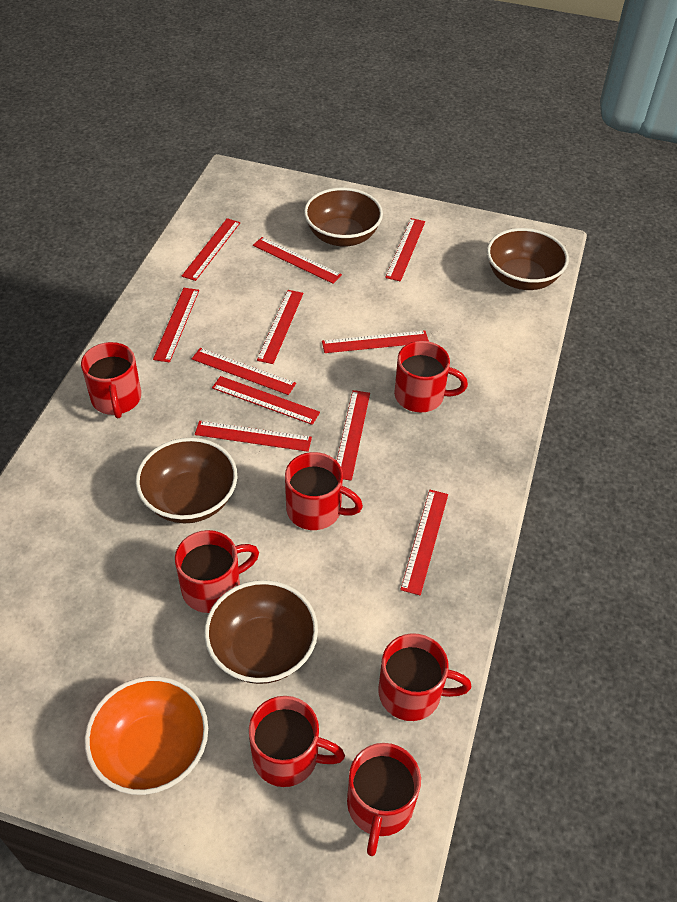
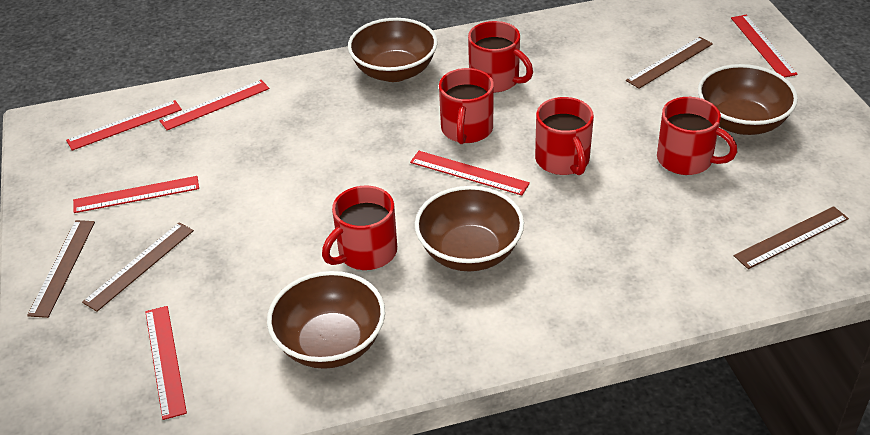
brown ruler: 0 -> 4
orange bowl: 1 -> 0
red mug: 7 -> 5
red ruler: 11 -> 6

